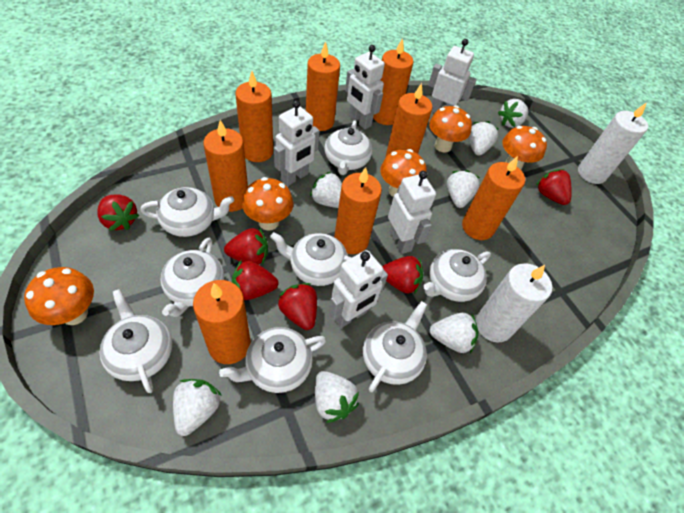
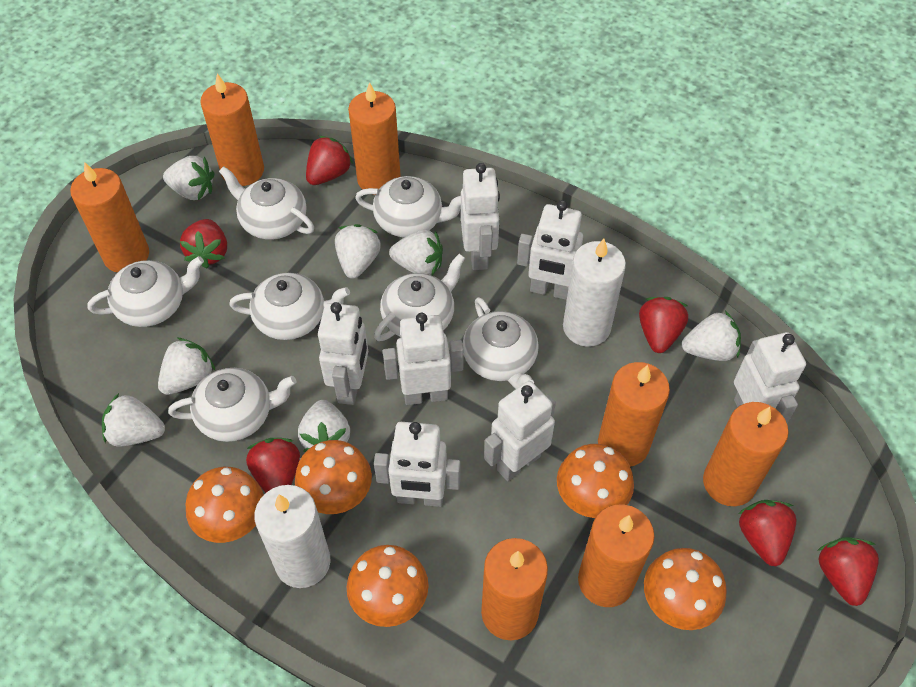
orange candle: 8 -> 7
white robot: 5 -> 7
white teapot: 8 -> 7

